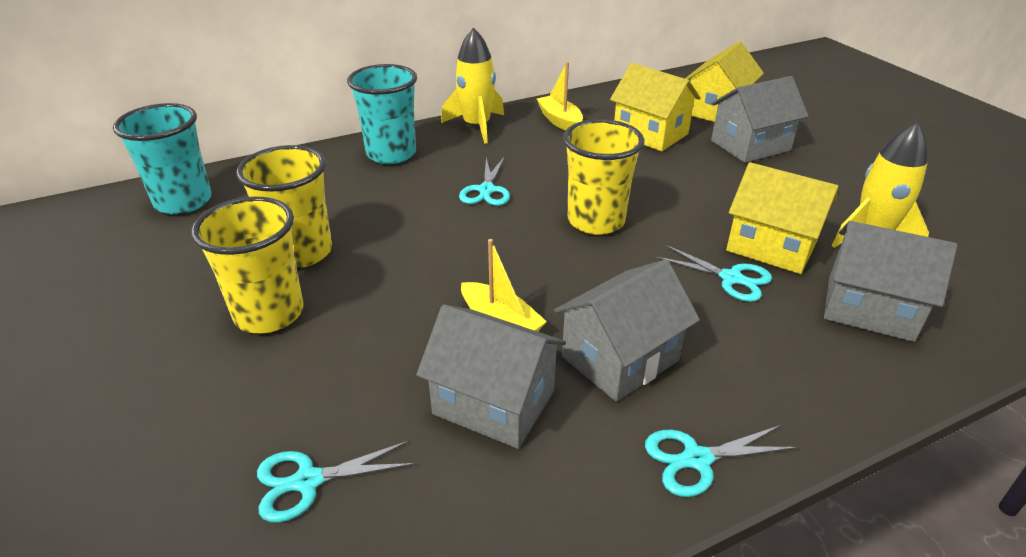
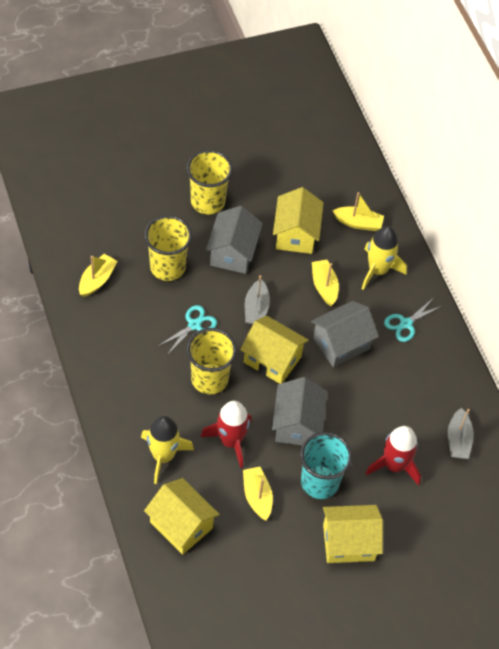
grey boat: 0 -> 2
grey house: 4 -> 3
red rocket: 0 -> 2
turquoise cup: 2 -> 1
turquoise scissors: 4 -> 2
yellow boat: 2 -> 4
yellow house: 3 -> 4

